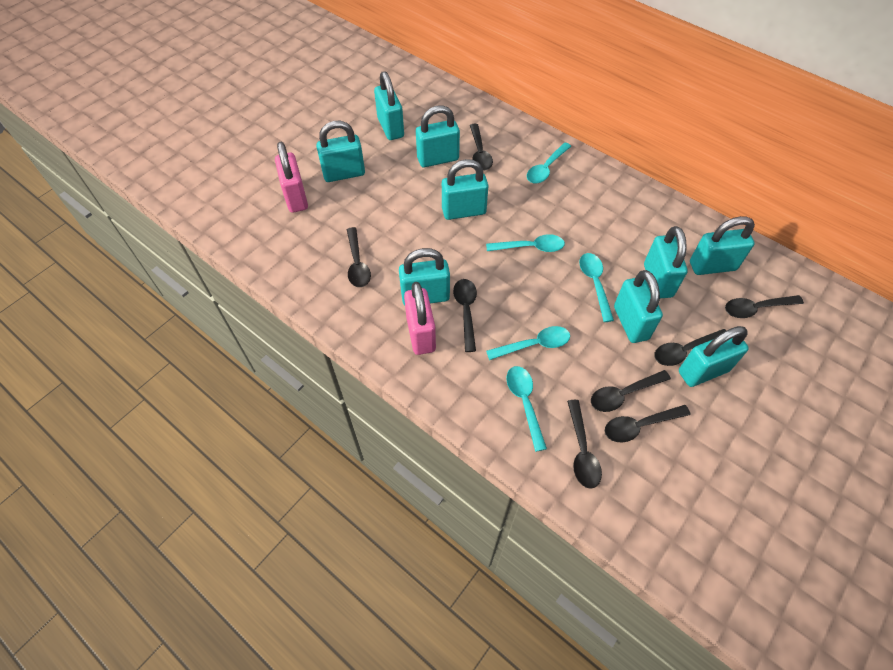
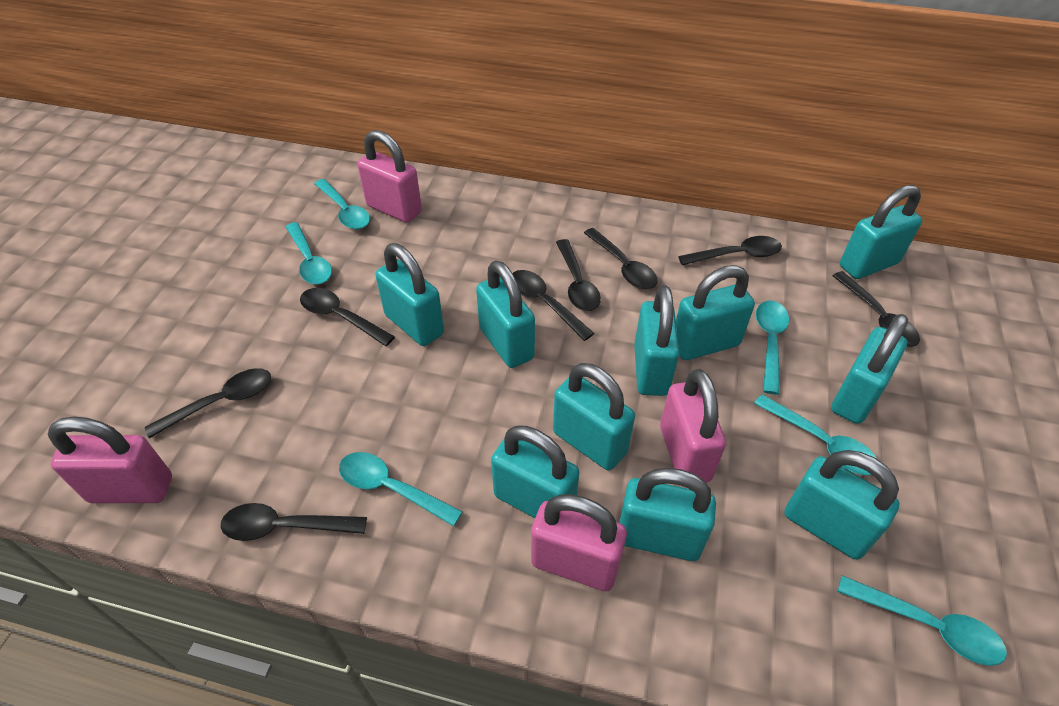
pink padlock: 2 -> 4
turquoise padlock: 9 -> 10
turquoise spoon: 5 -> 6

